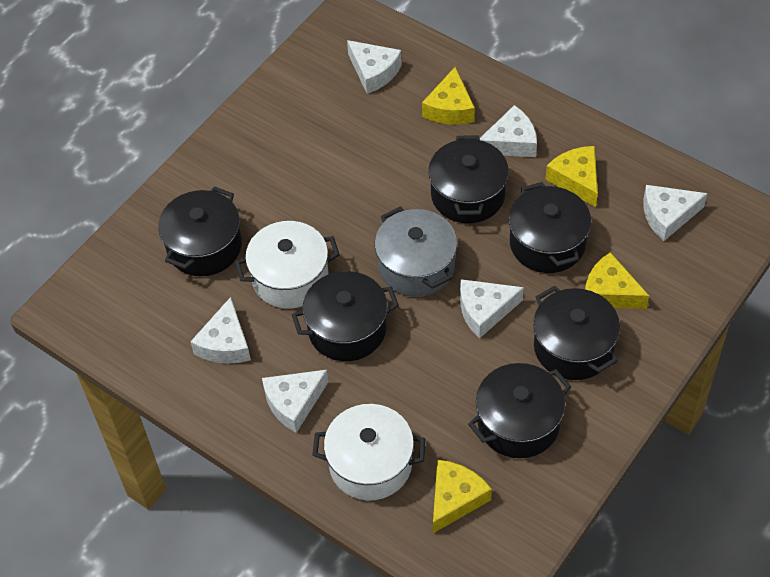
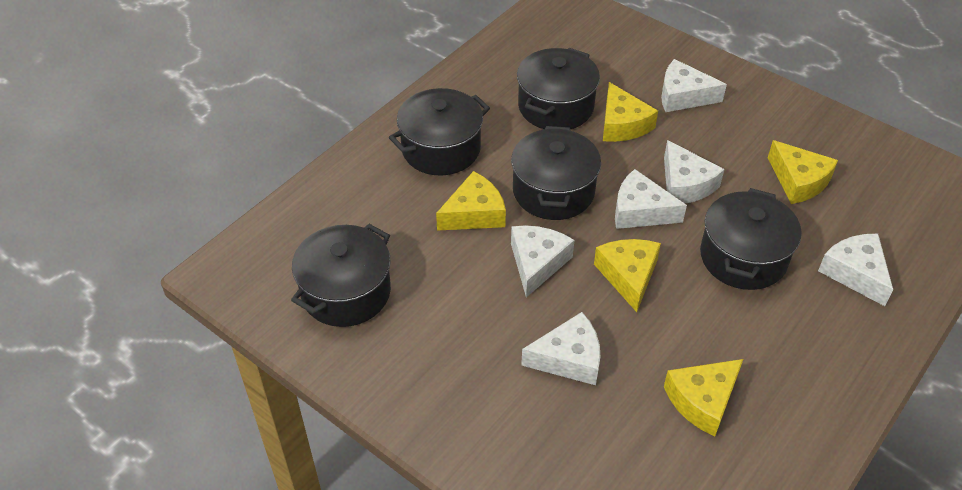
black pot: 6 -> 5
grey pot: 1 -> 0
white pot: 2 -> 0
yellow cheese: 4 -> 5

